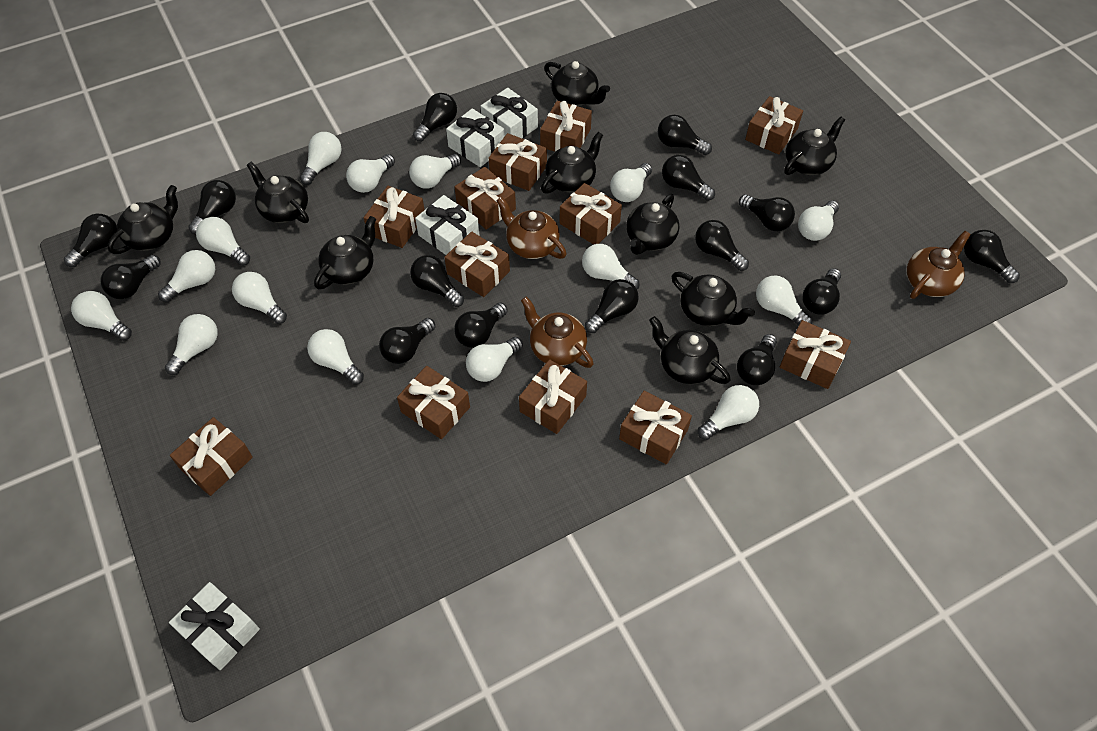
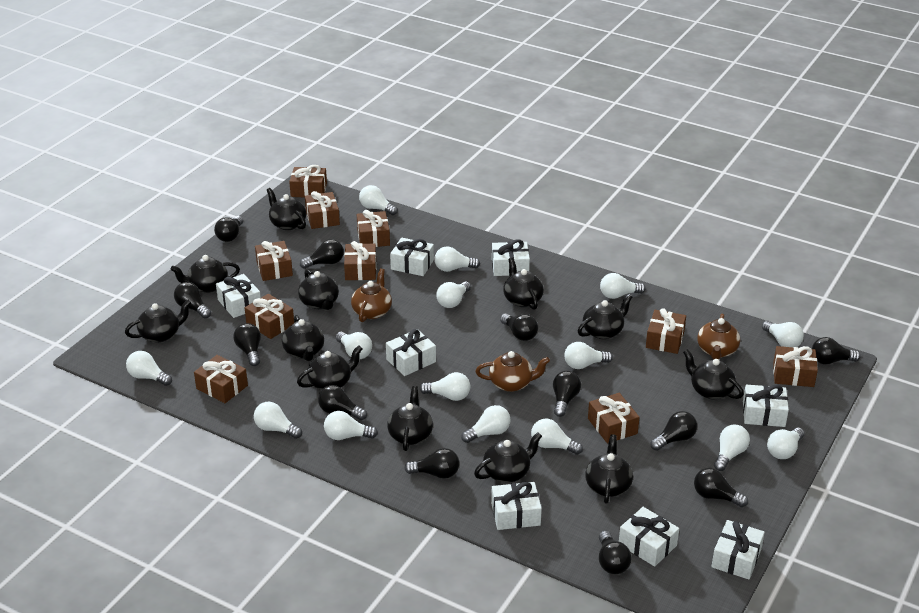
black light bulb: 15 -> 12
black teapot: 9 -> 12
brown gift: 12 -> 10
white gift: 4 -> 8

